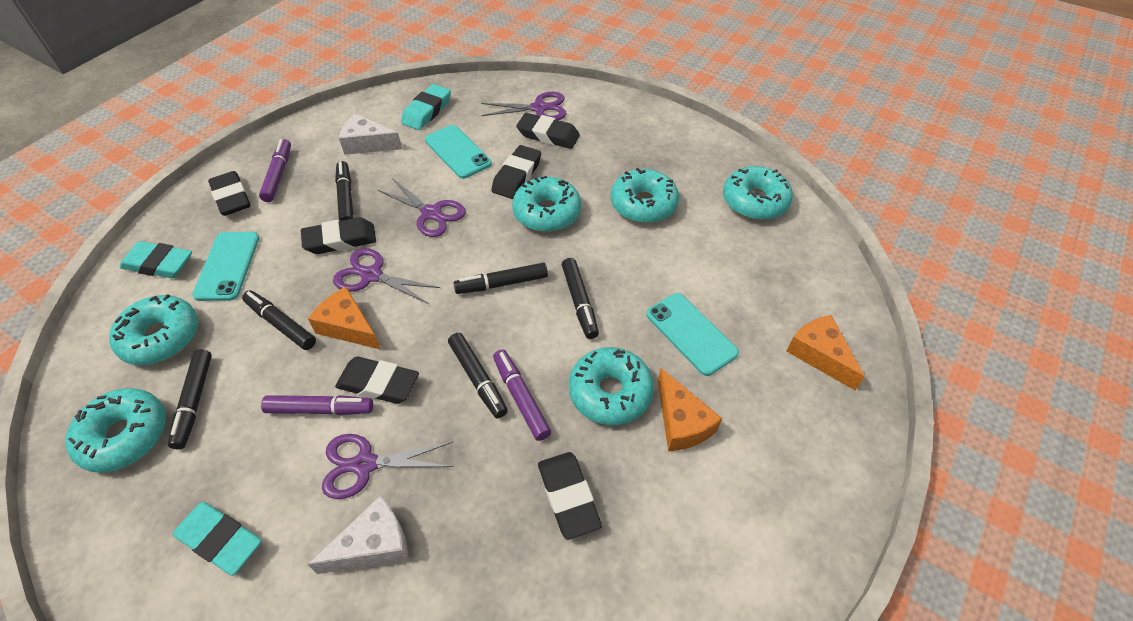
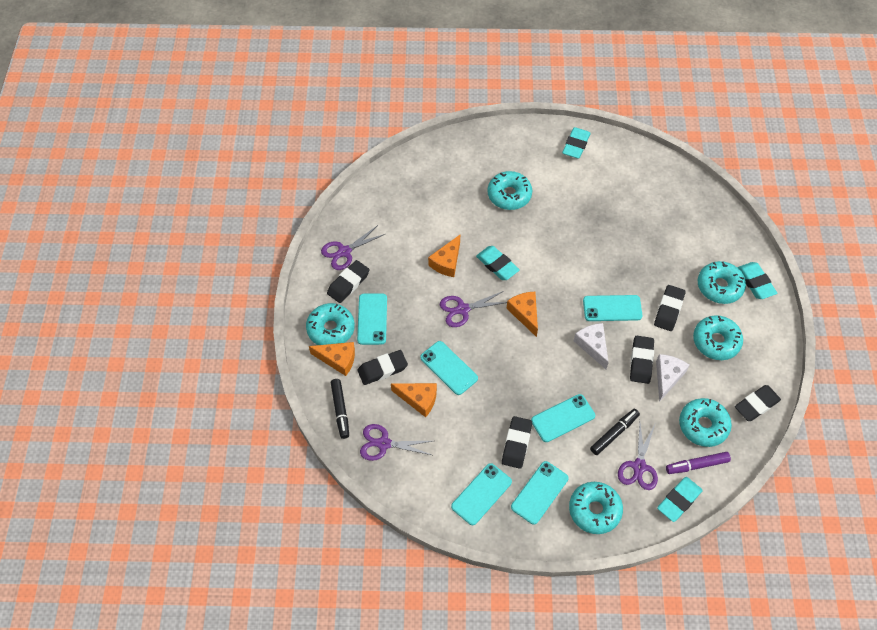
black marker: 6 -> 2
orange cheese: 3 -> 4
purple marker: 3 -> 1
turquoise eraser: 3 -> 4
turquoise phone: 3 -> 6

